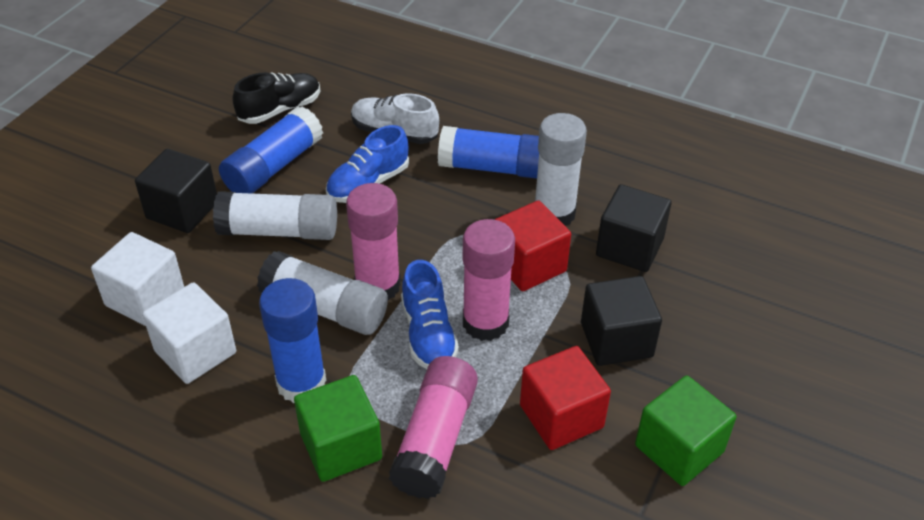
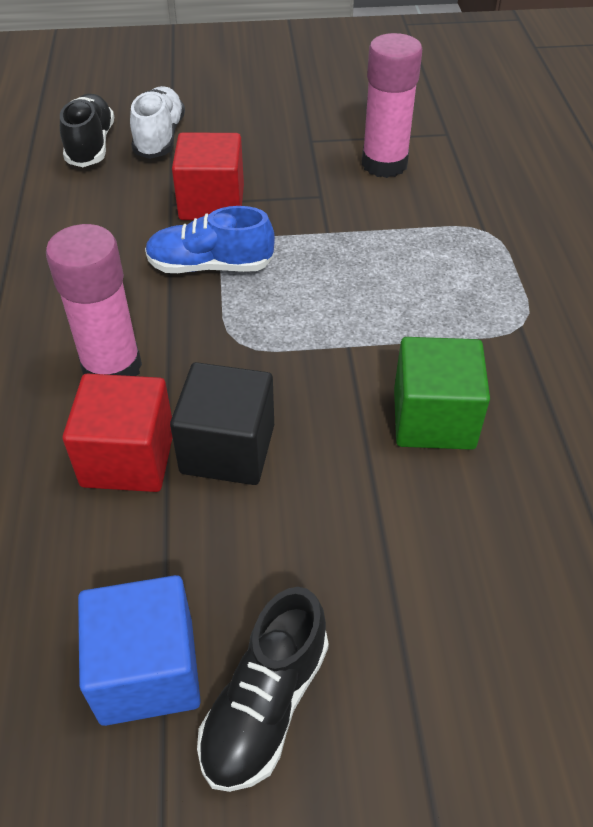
black cube: 3 -> 1
black shoe: 1 -> 2
blue cube: 0 -> 1
blue glue stick: 3 -> 0
blue shoe: 2 -> 1
green cube: 2 -> 1
pink glue stick: 3 -> 2
white cube: 2 -> 0
white glue stick: 3 -> 0

